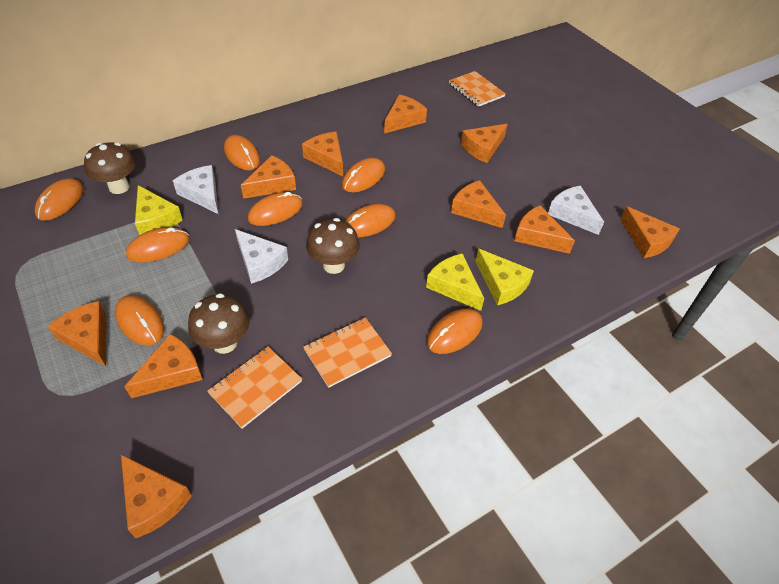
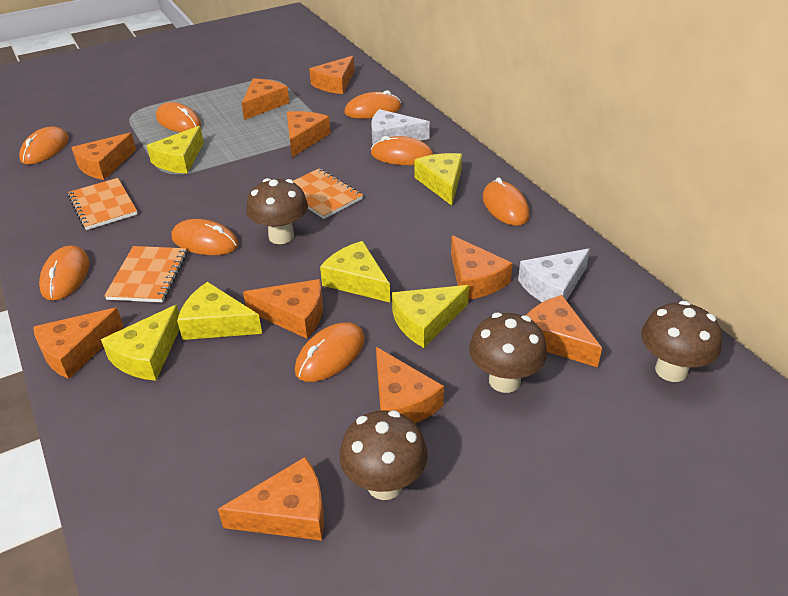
brown mushroom: 3 -> 4
white cheese: 3 -> 2
yellow cheese: 3 -> 6

